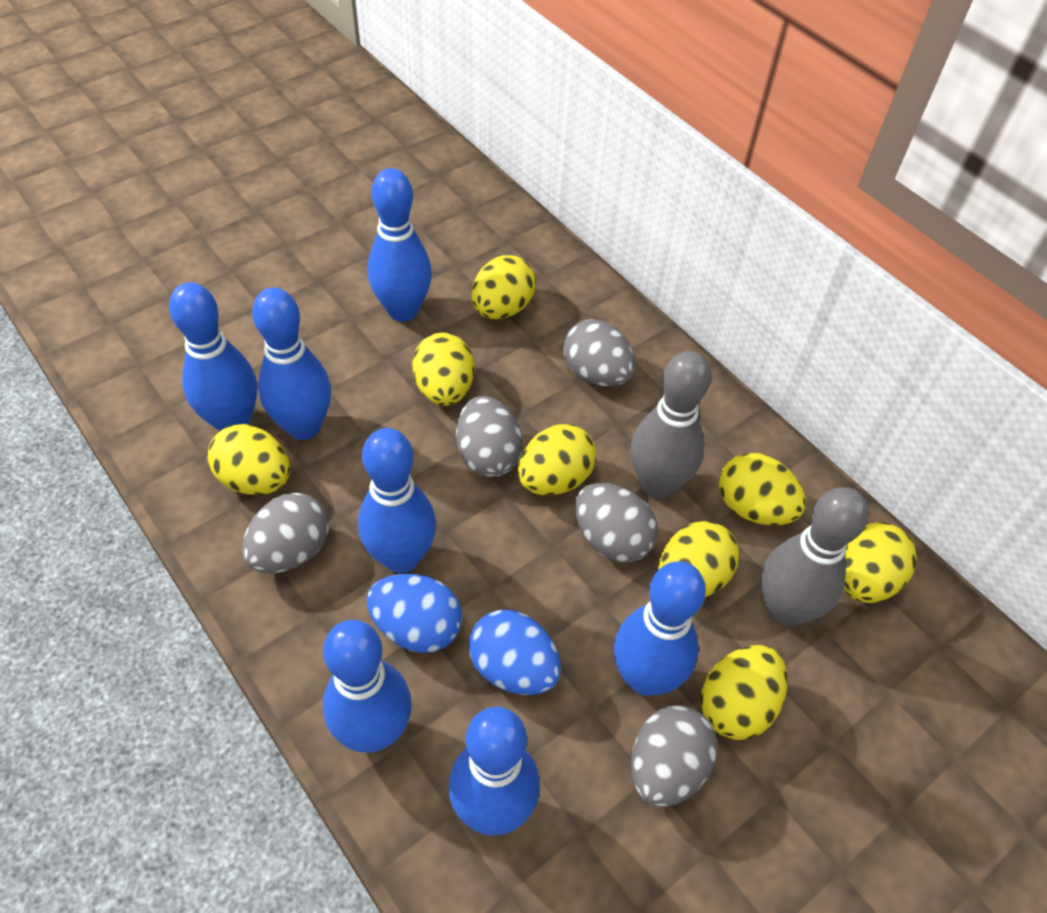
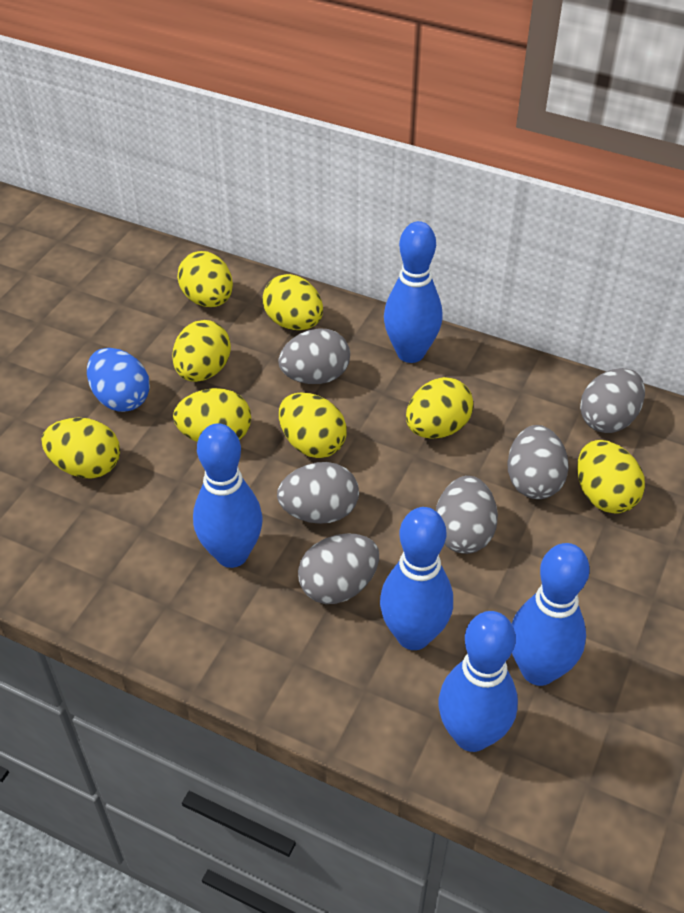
blue bowling pin: 7 -> 5
blue egg: 2 -> 1
grey bowling pin: 2 -> 0
grey egg: 5 -> 6

